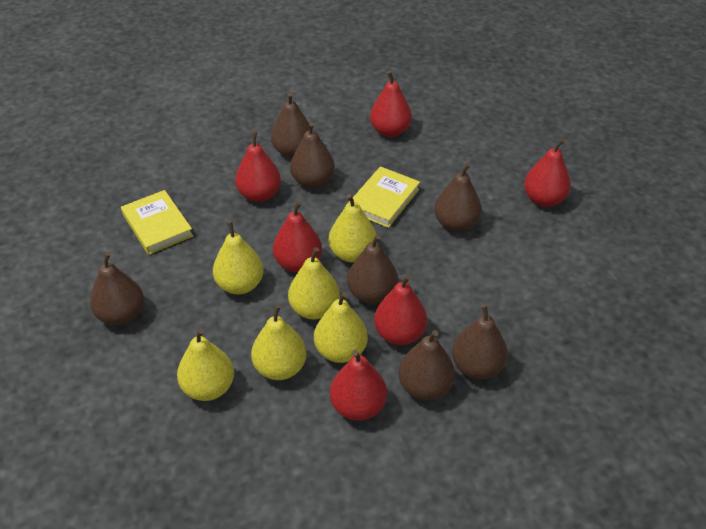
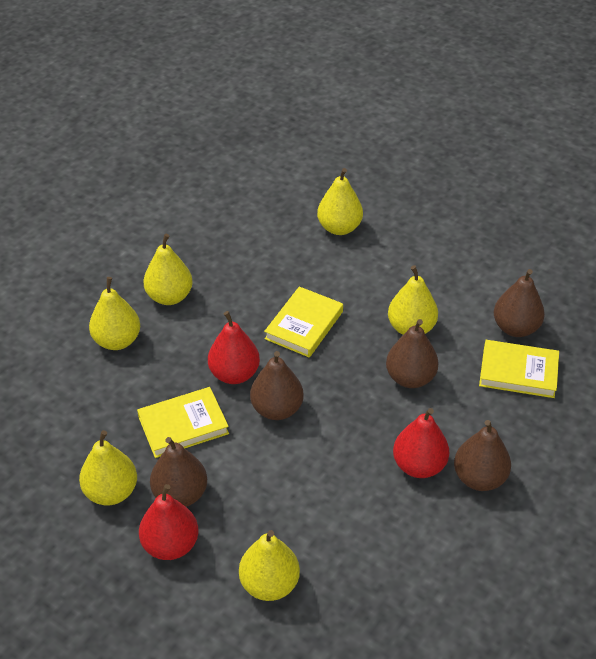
brown pear: 7 -> 5
red pear: 6 -> 3
yellow book: 2 -> 3

